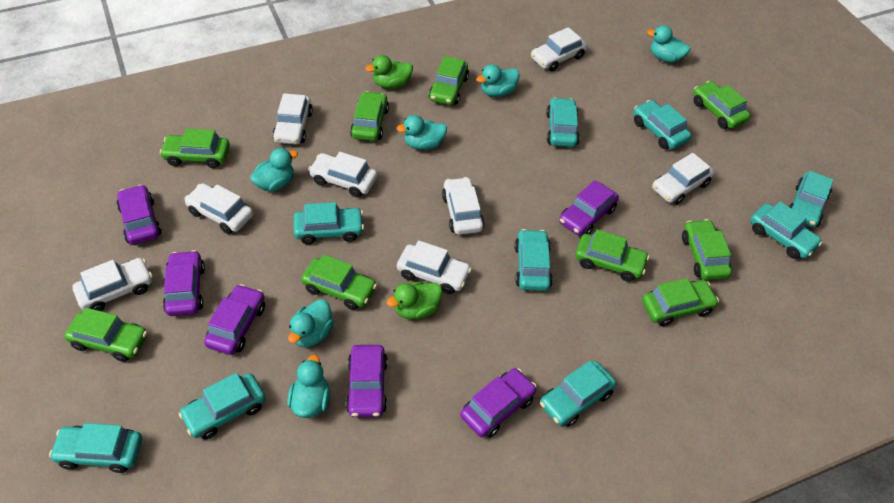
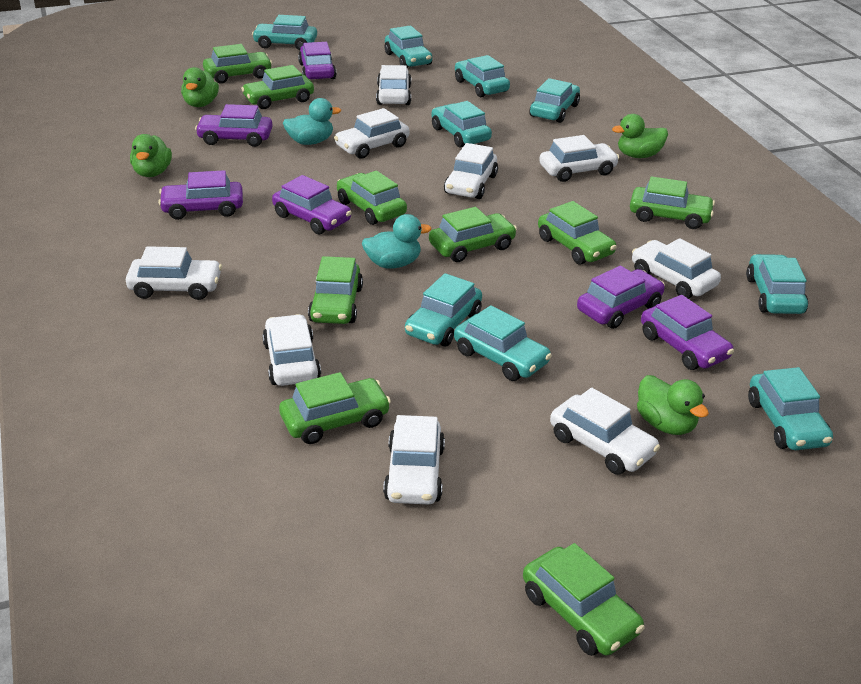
green duck: 2 -> 4
turquoise duck: 6 -> 2
white car: 8 -> 9

